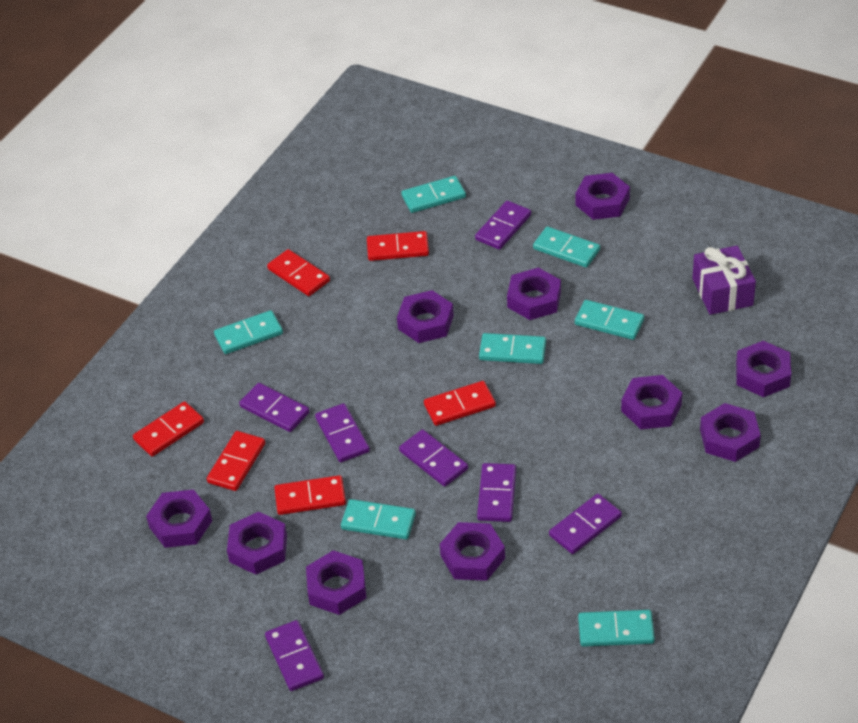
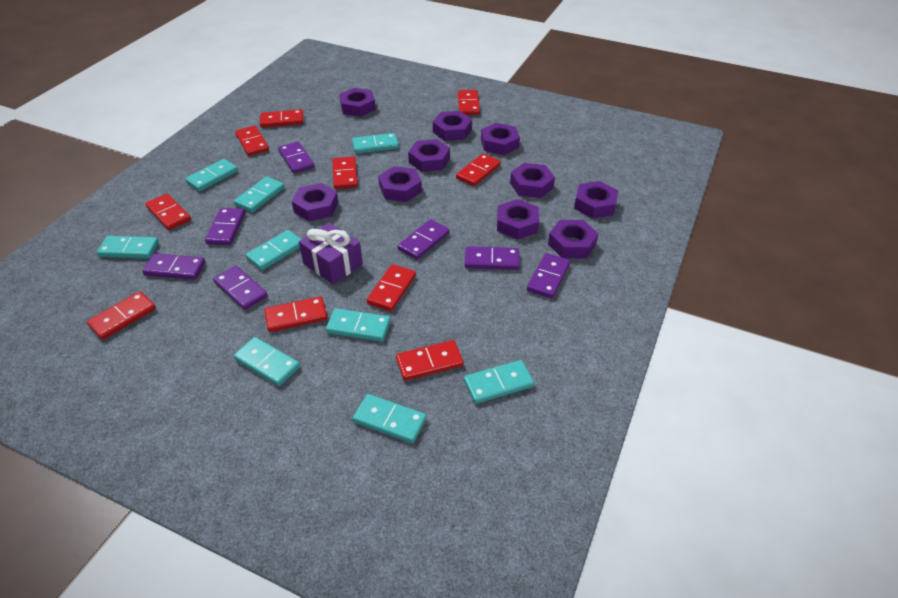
red domino: 6 -> 10
turquoise domino: 7 -> 9

